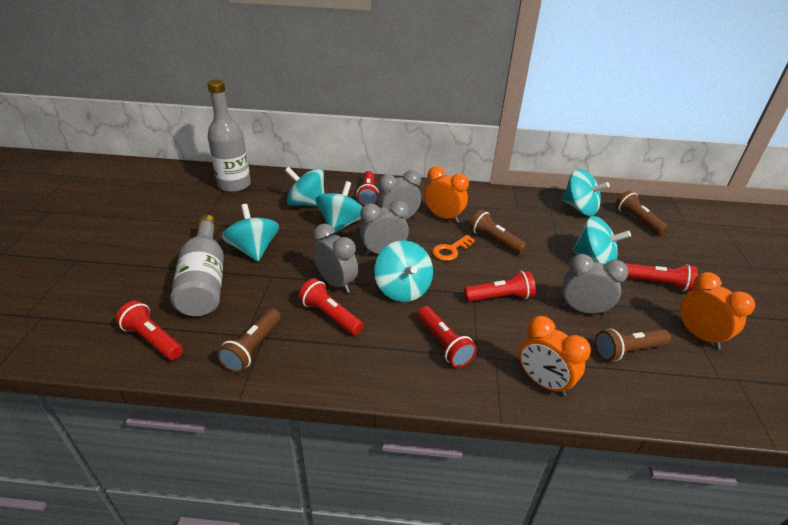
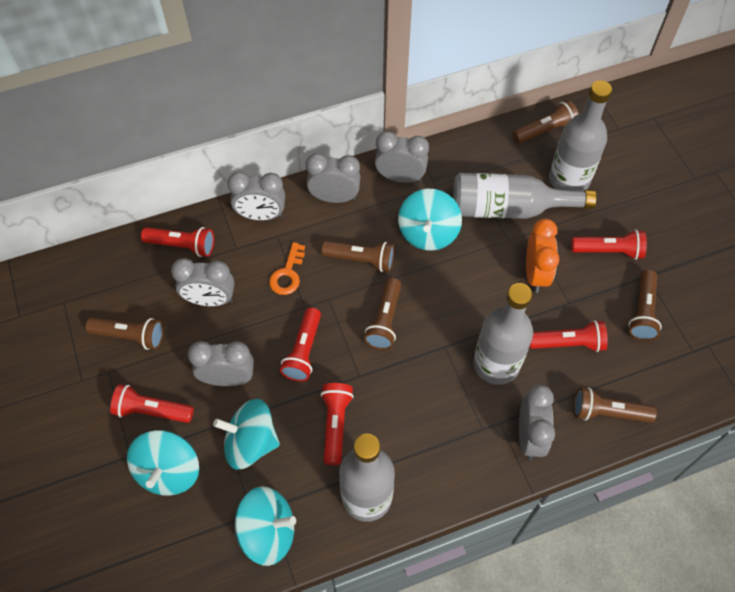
brown flashlight: 4 -> 6
grey bottle: 2 -> 4
grey clock: 4 -> 6
orange clock: 3 -> 1
turquoise spinning top: 6 -> 4

